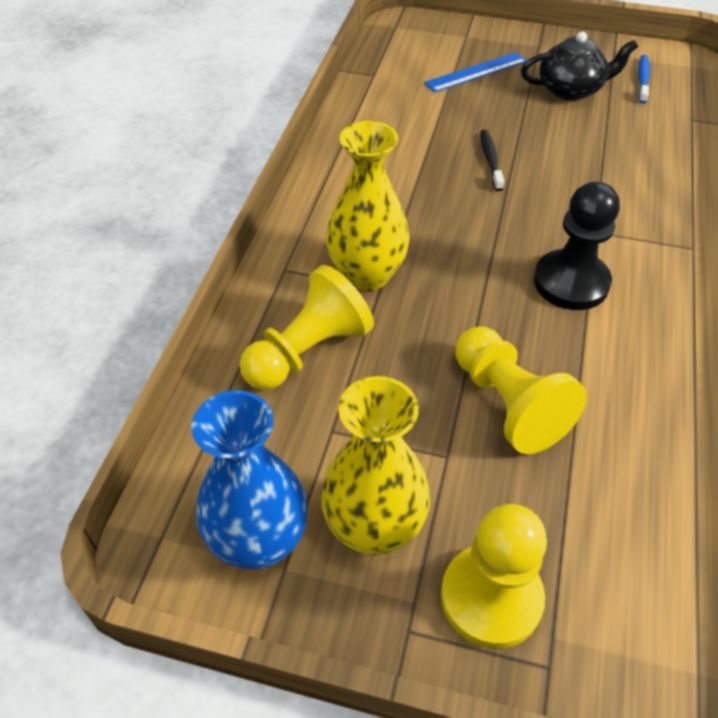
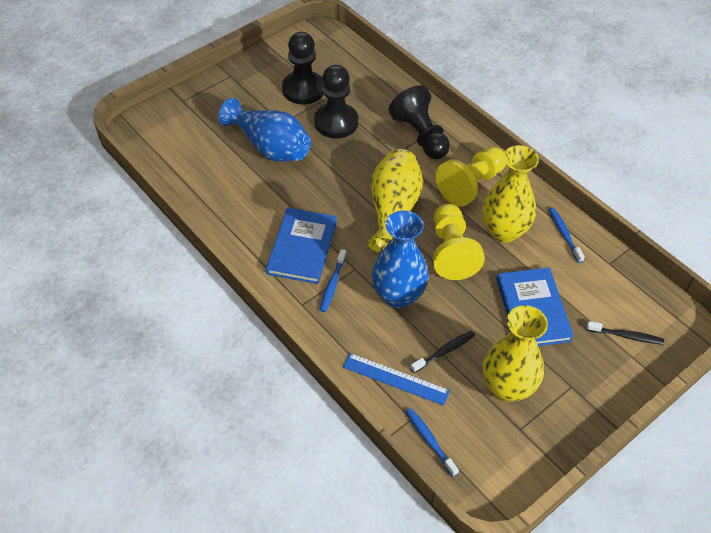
black pawn: 1 -> 3
black teapot: 1 -> 0
black toothbrush: 1 -> 2
blue book: 0 -> 2
blue toothbrush: 1 -> 3
blue vase: 1 -> 2
yellow pawn: 3 -> 2
yellow vase: 2 -> 3

